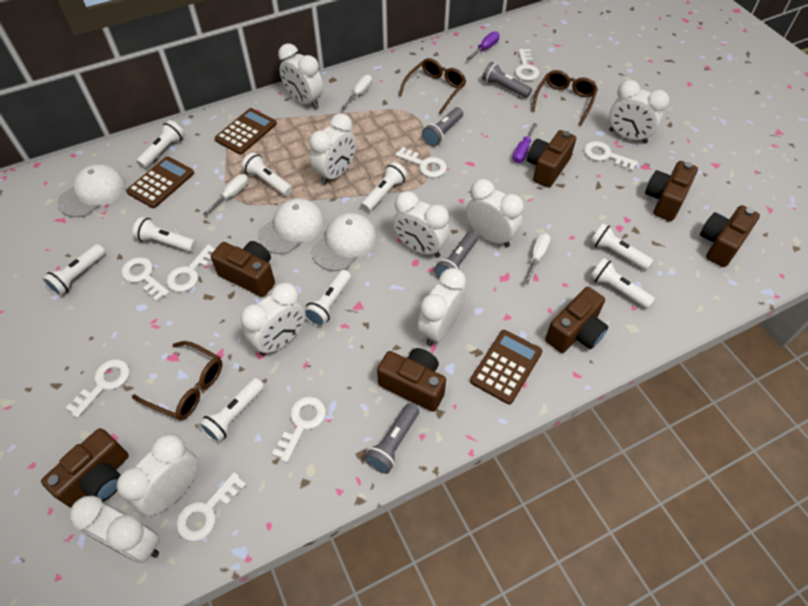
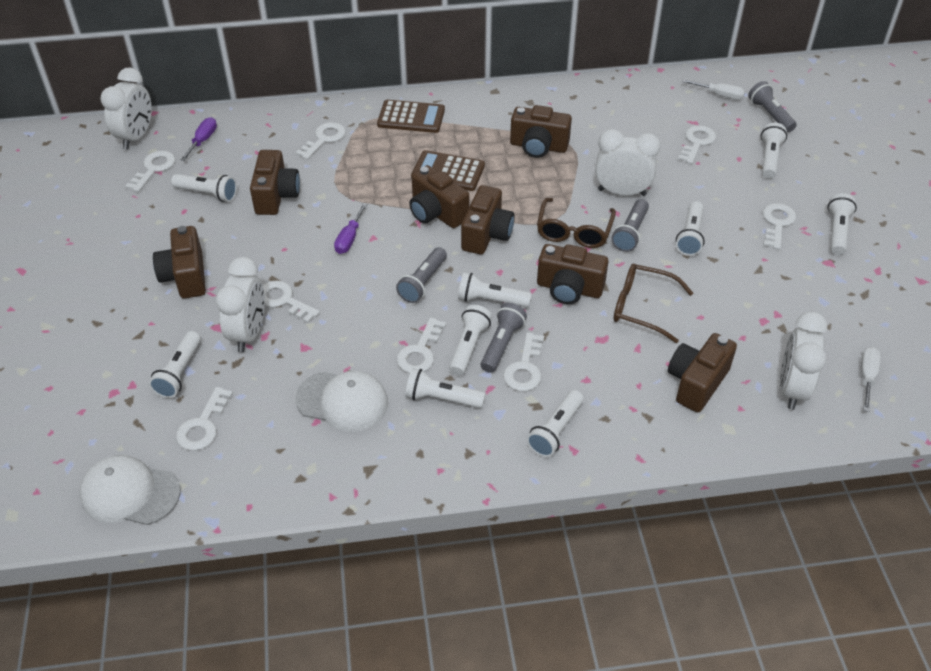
brown calculator: 3 -> 2
brown glasses: 3 -> 2
white cap: 3 -> 2
white clock: 9 -> 4
white screwdriver: 3 -> 2

